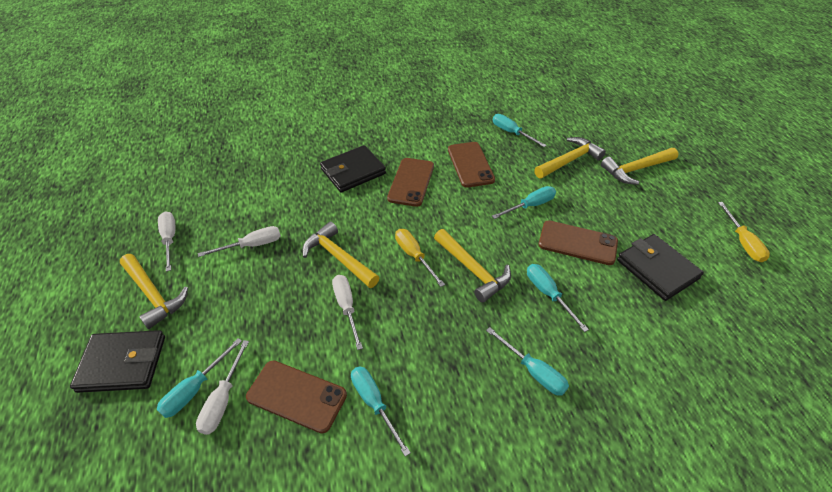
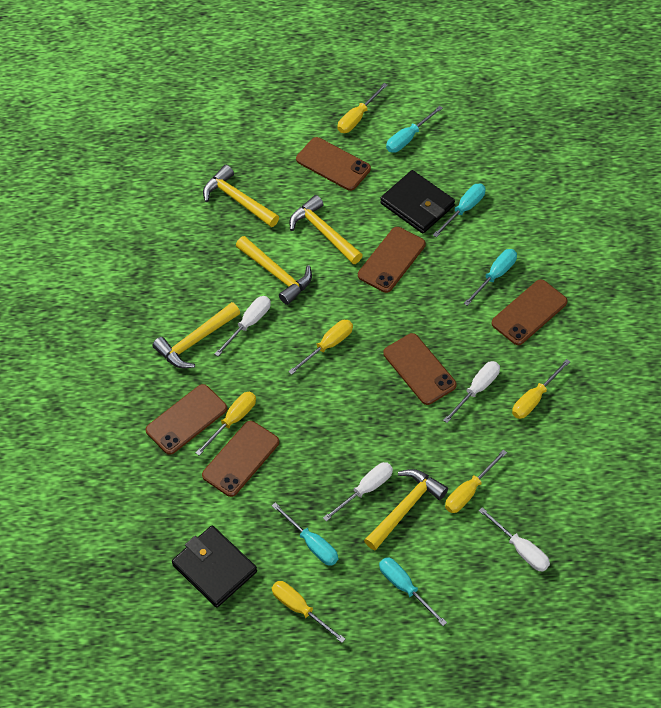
black wallet: 3 -> 2
brown phone: 4 -> 6
turquoise screwdriver: 6 -> 5
yellow screwdriver: 2 -> 6

